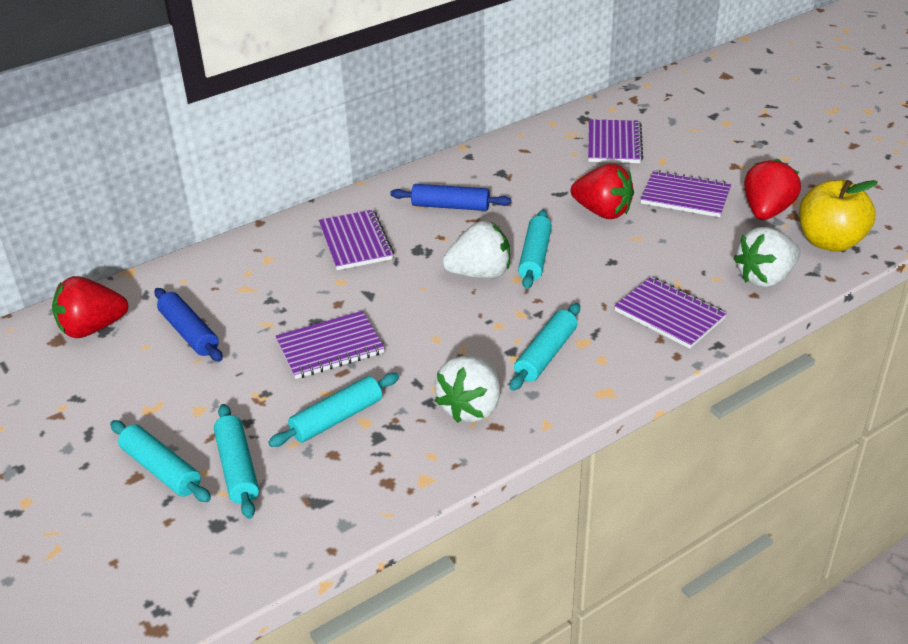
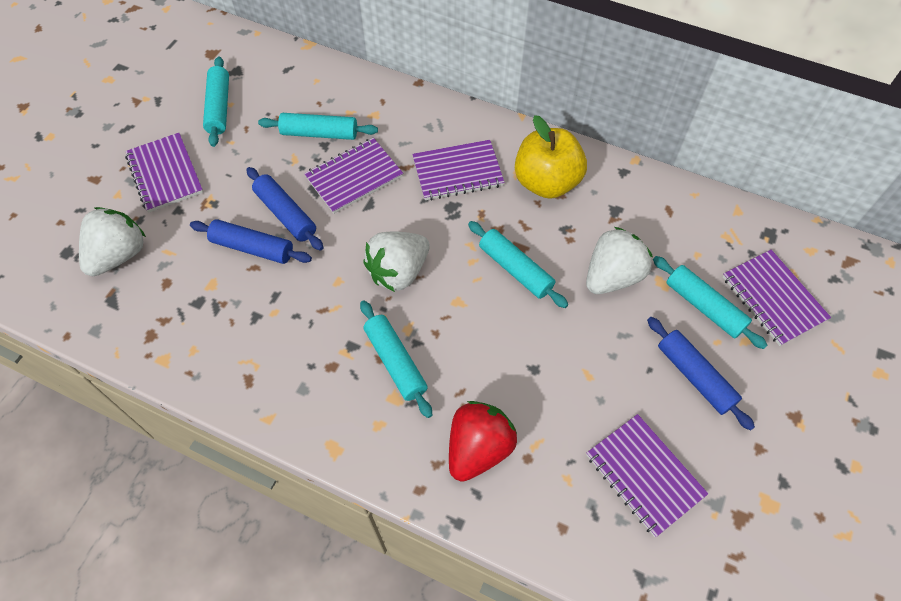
blue rolling pin: 2 -> 3
red strawberry: 3 -> 1

